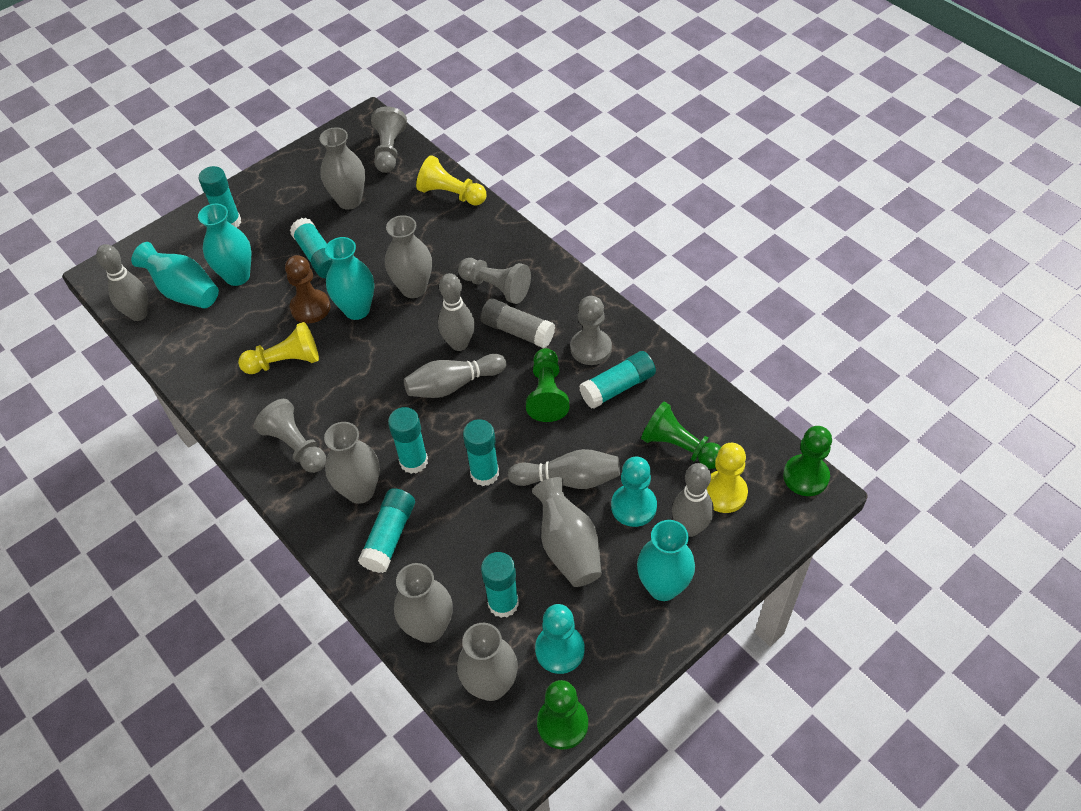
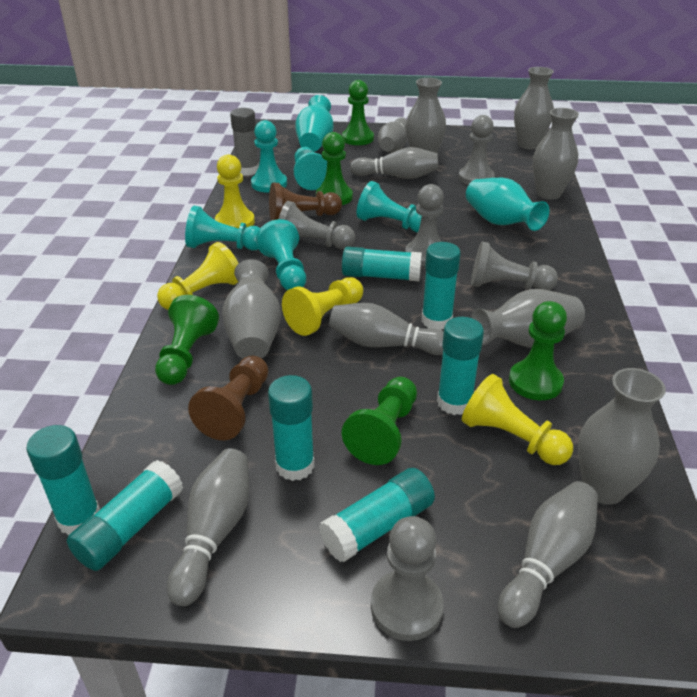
brown pawn: 1 -> 2
green pawn: 4 -> 5
grey pawn: 4 -> 5
turquoise pawn: 2 -> 5
turquoise vase: 4 -> 2
yellow pawn: 3 -> 4

